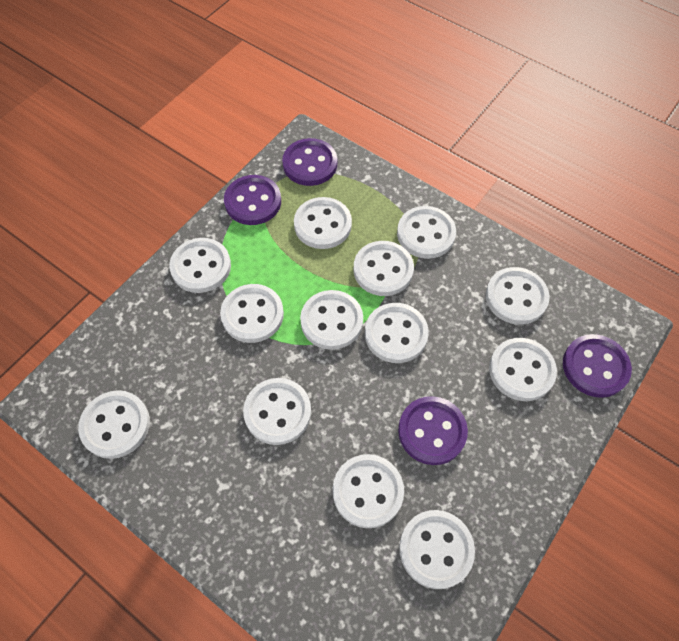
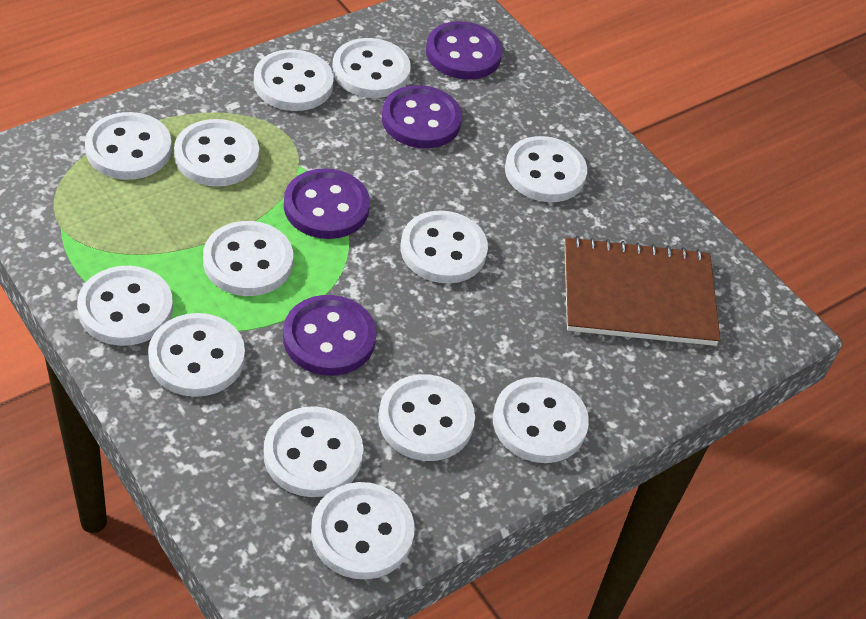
brown notebook: 0 -> 1

